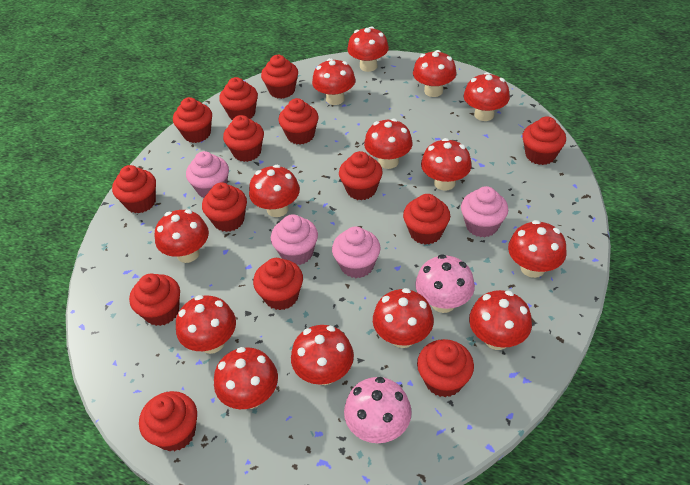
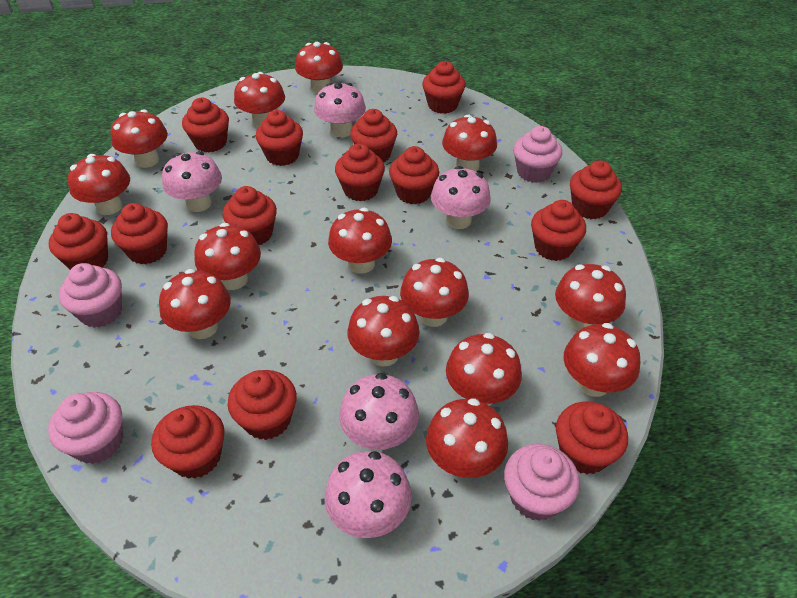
pink mushroom: 2 -> 5

